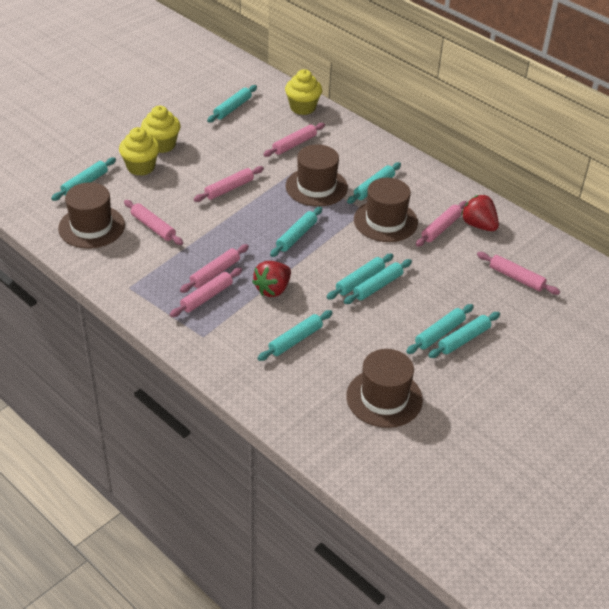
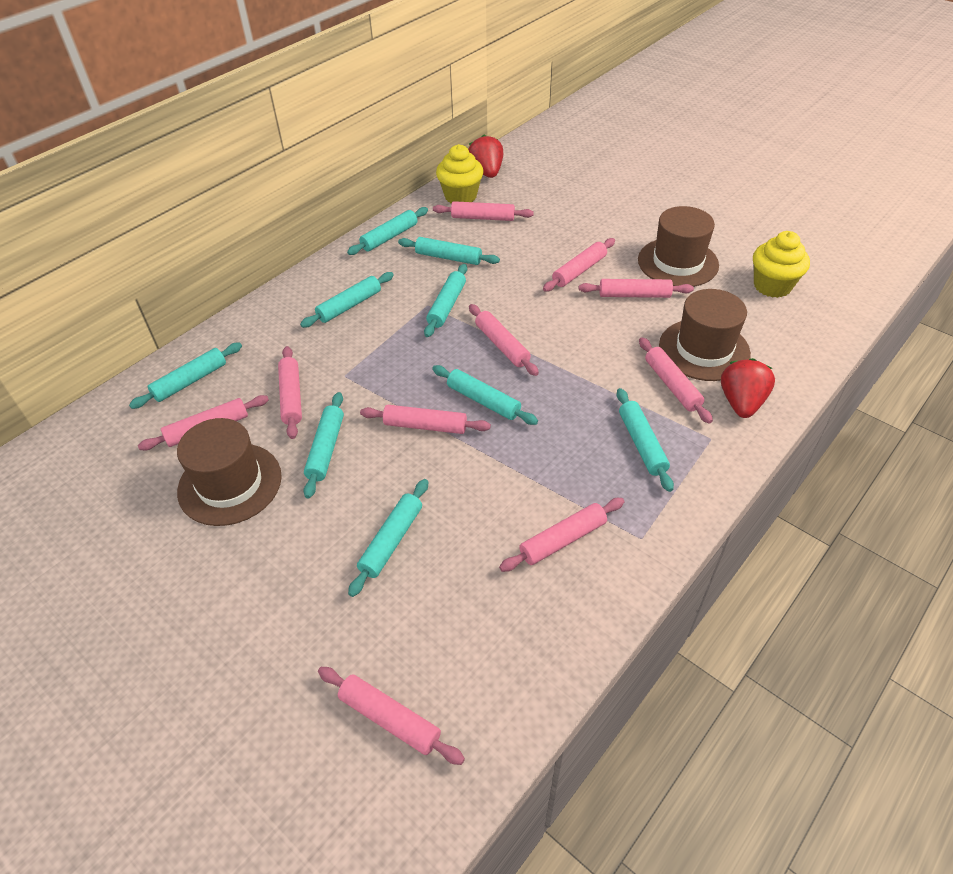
brown hat: 4 -> 3
pink rolling pin: 7 -> 10
yellow cupcake: 3 -> 2

